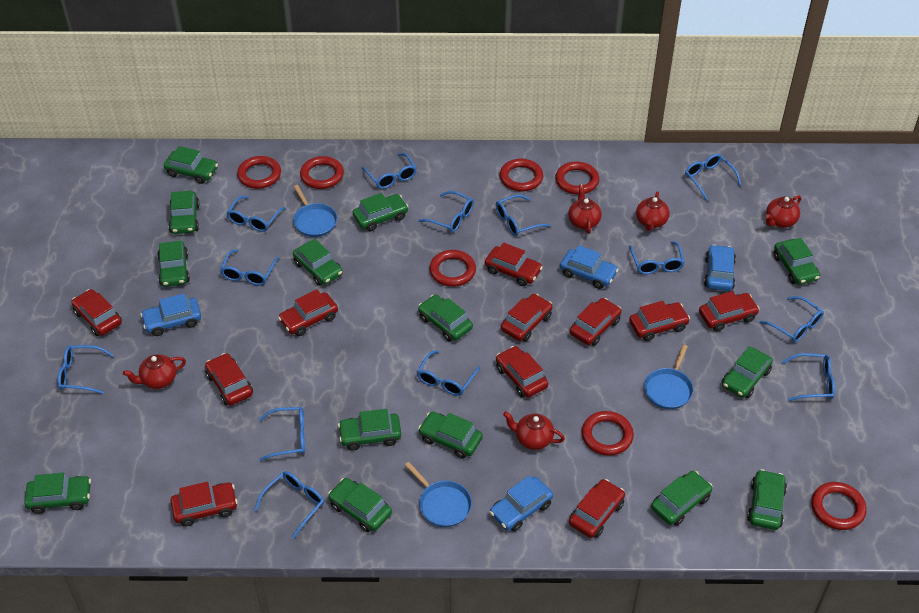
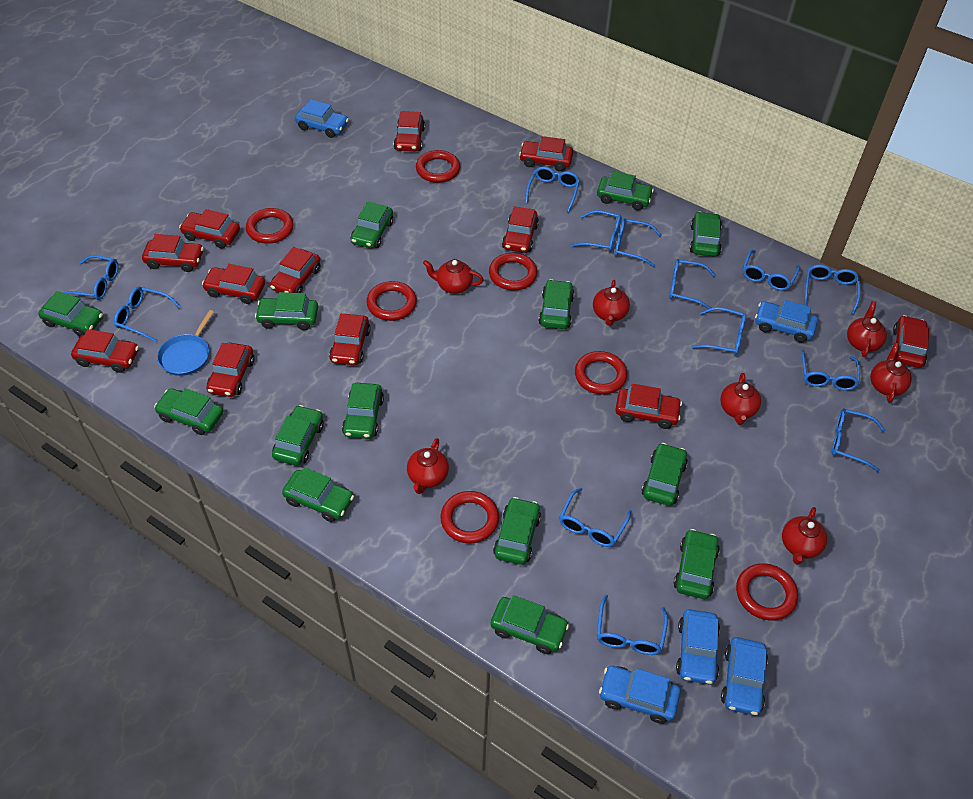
blue car: 4 -> 5
blue pan: 3 -> 1
red car: 11 -> 12
red teapot: 5 -> 7

